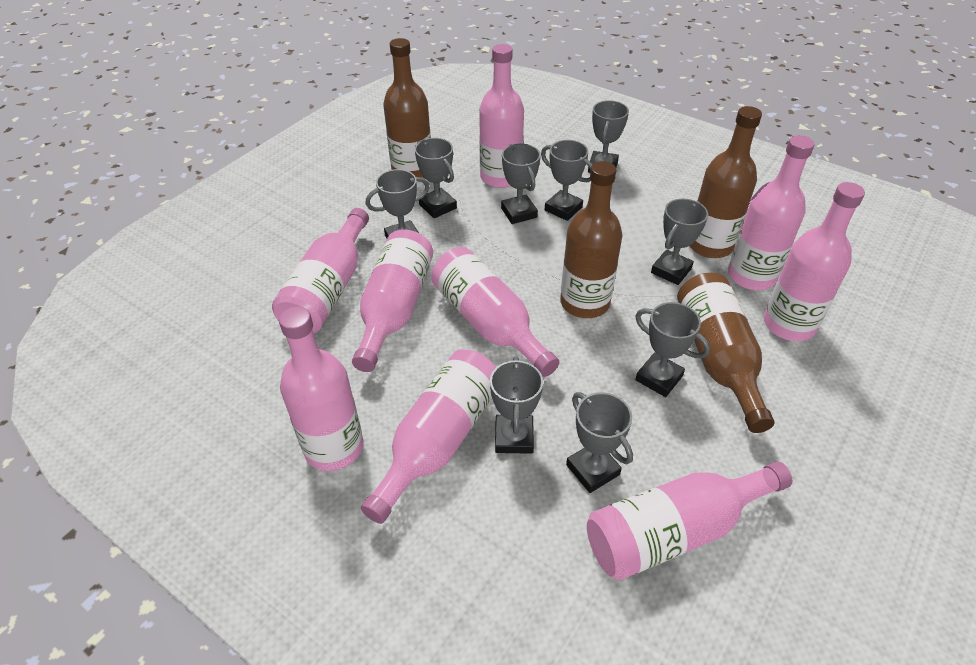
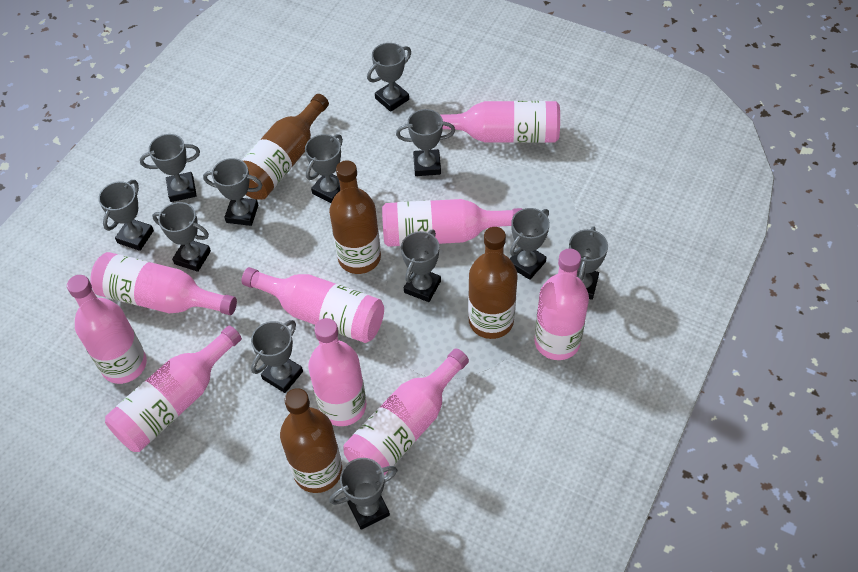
grey trophy: 9 -> 12

